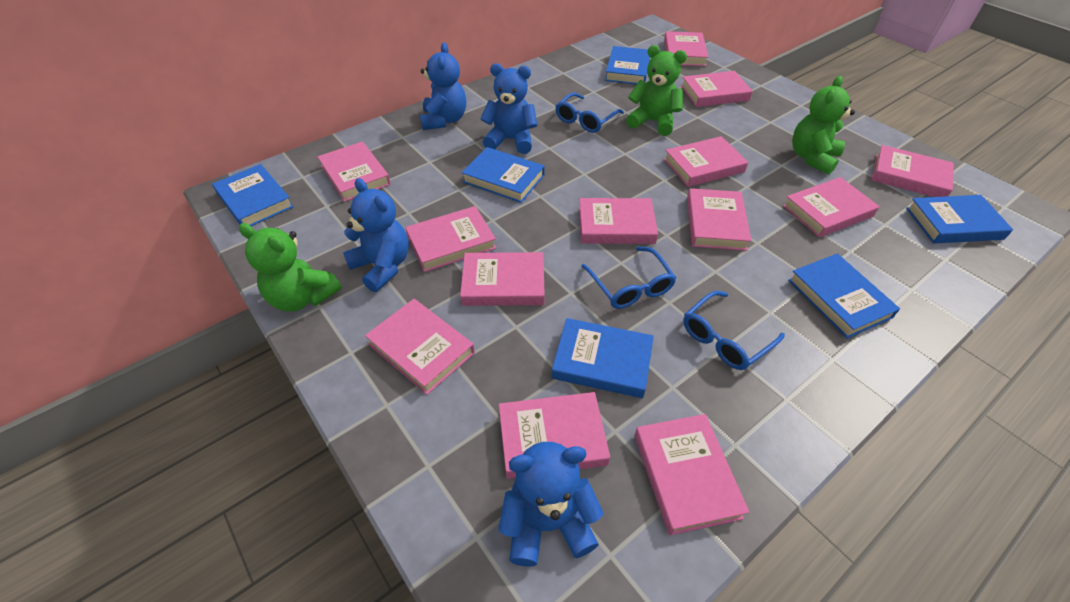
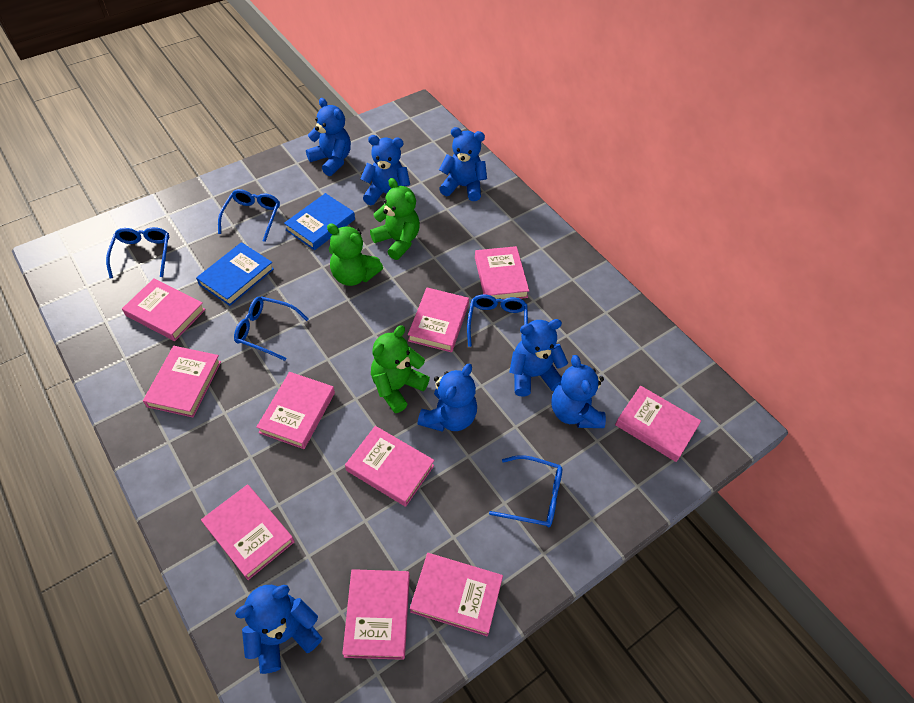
blue book: 6 -> 2
blue glasses: 3 -> 5
blue teddy bear: 4 -> 7
pink book: 13 -> 10

